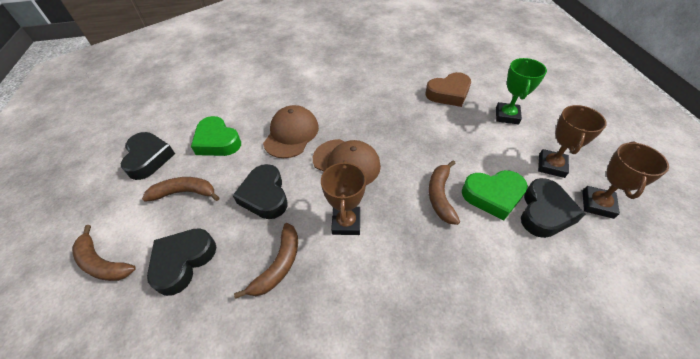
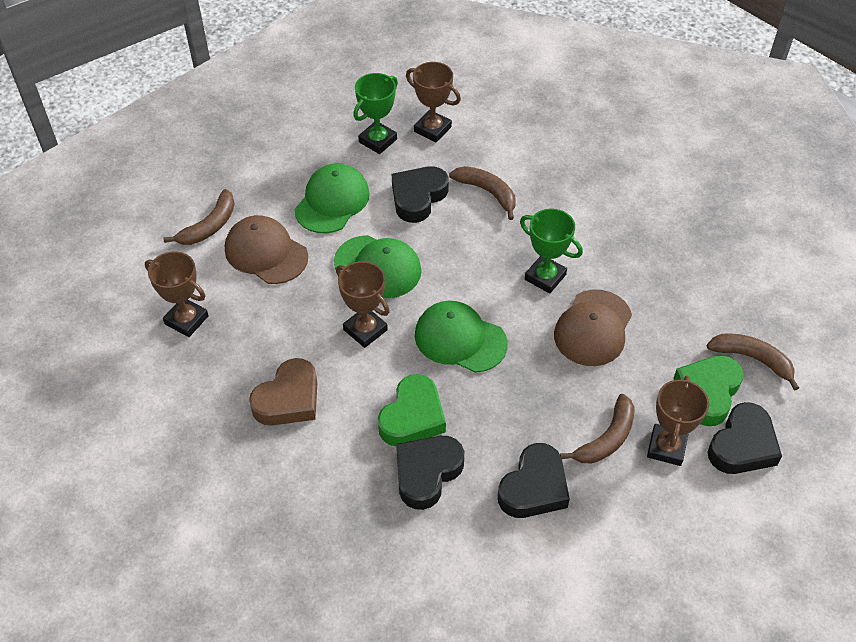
brown trophy: 3 -> 4
green cap: 0 -> 3
green trophy: 1 -> 2

